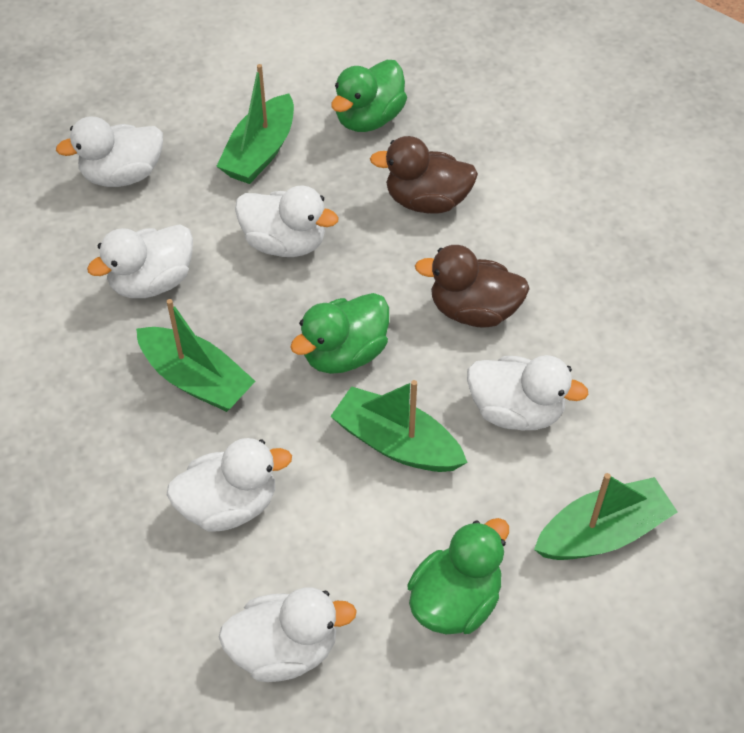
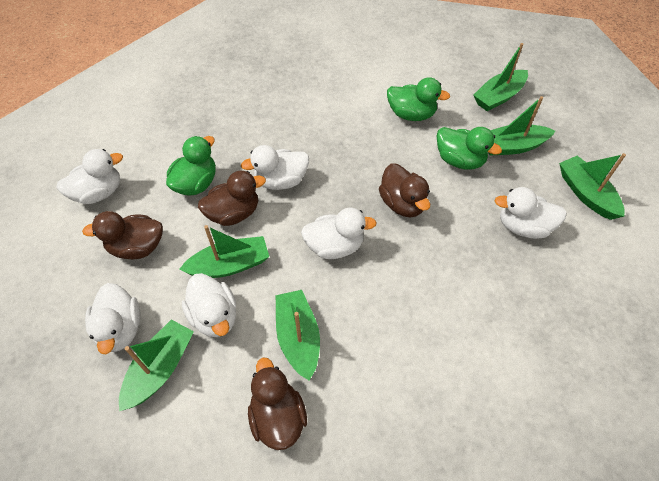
brown duck: 2 -> 4
green boat: 4 -> 6

